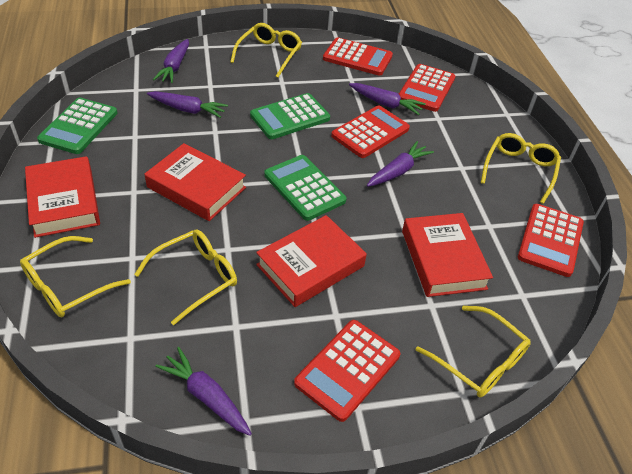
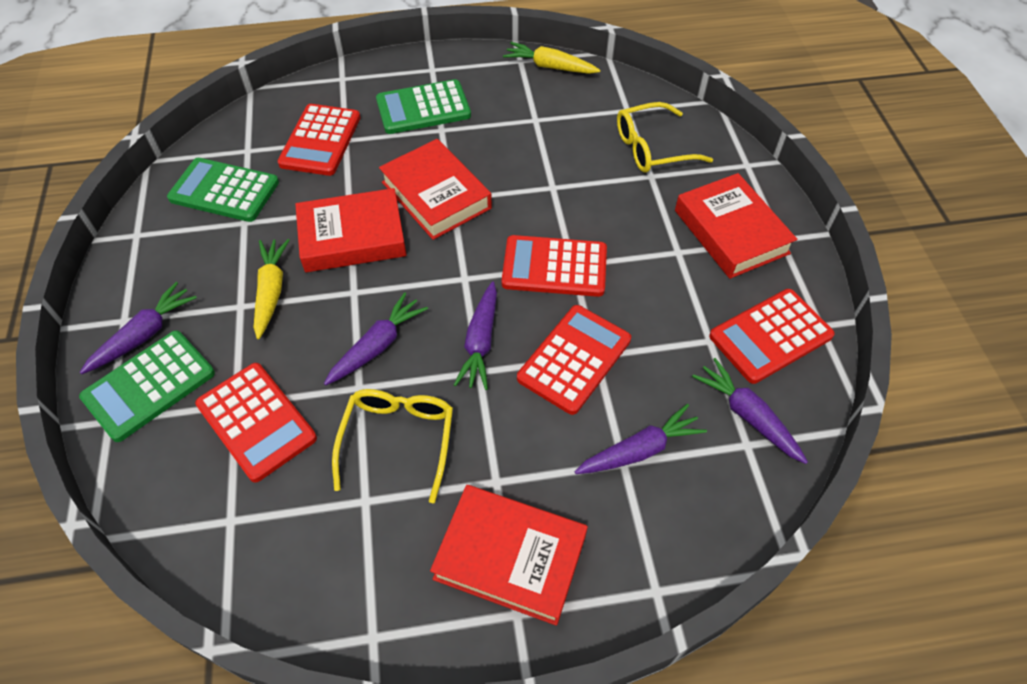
yellow carrot: 0 -> 2
yellow glasses: 5 -> 2

